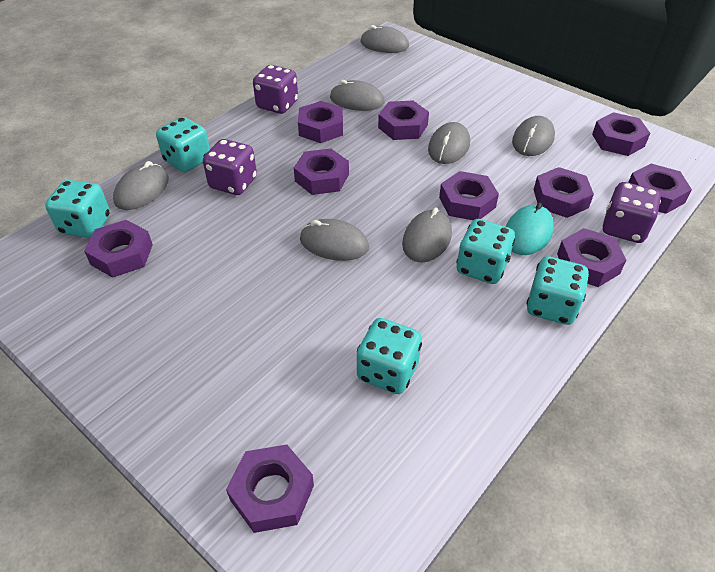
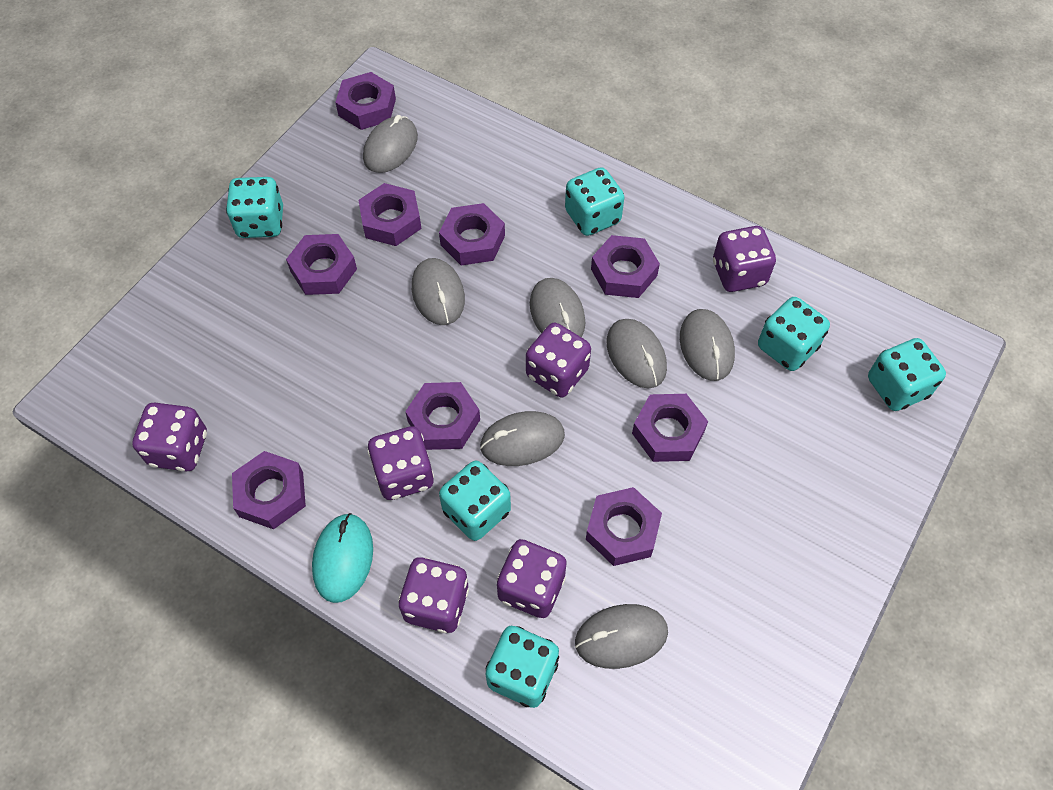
purple dice: 3 -> 6
purple nut: 10 -> 9
turquoise dice: 5 -> 6

